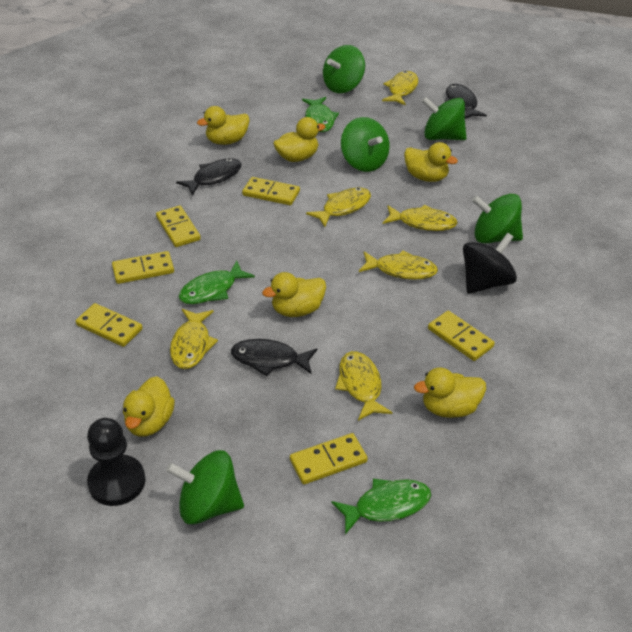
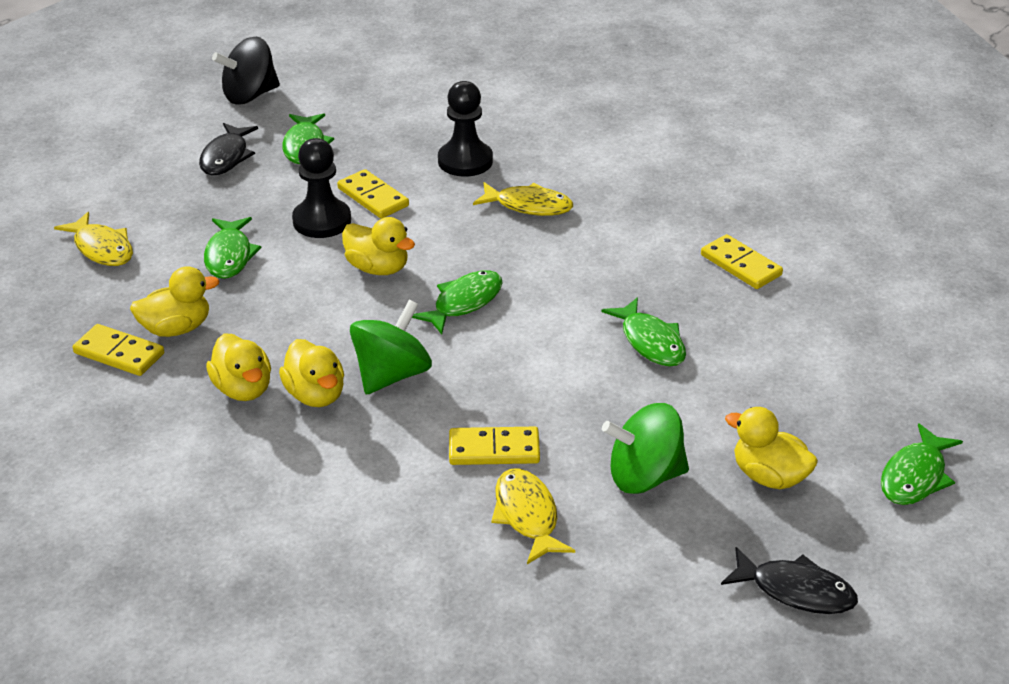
black fish: 3 -> 2
black pawn: 1 -> 2
green fish: 3 -> 5
green spinning top: 5 -> 2
yellow domino: 6 -> 4
yellow duck: 6 -> 5
yellow fish: 6 -> 3

